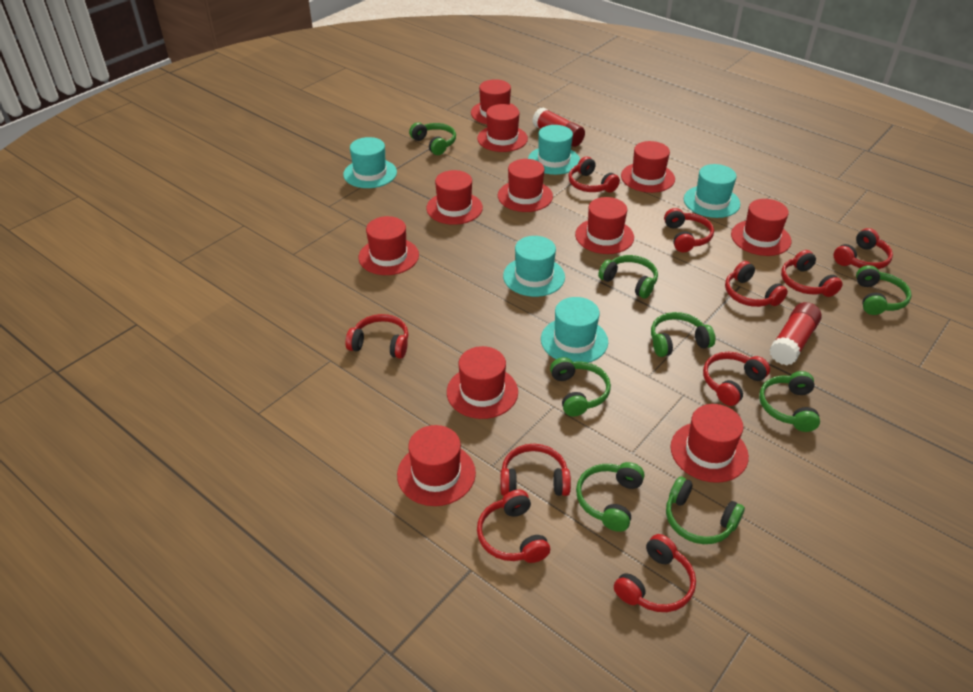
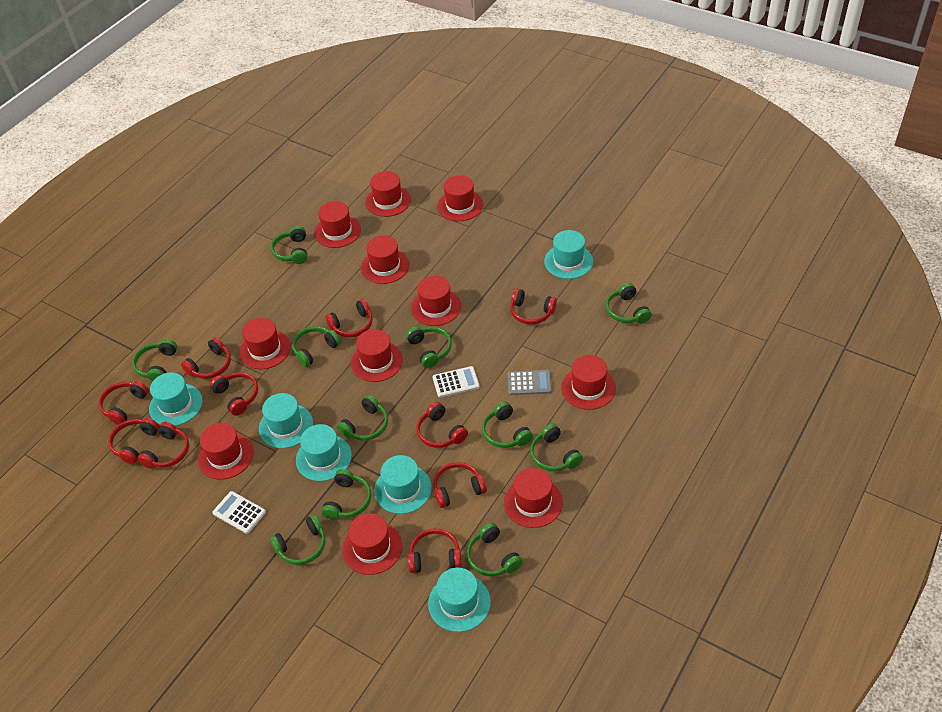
green headphones: 8 -> 11
grey calculator: 0 -> 1
red glue stick: 2 -> 0
turquoise hat: 5 -> 6
white calculator: 0 -> 2

